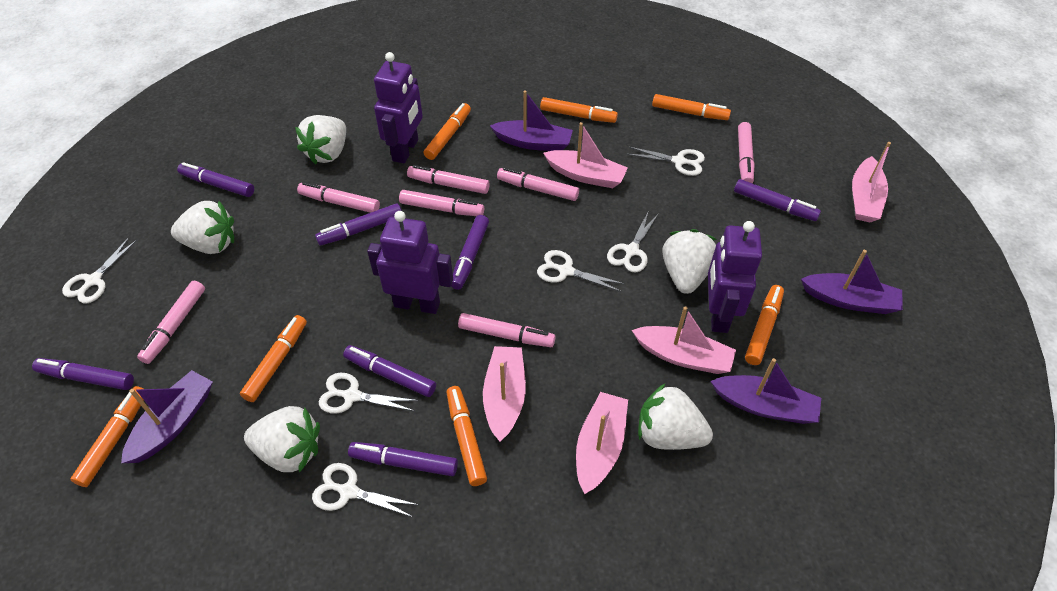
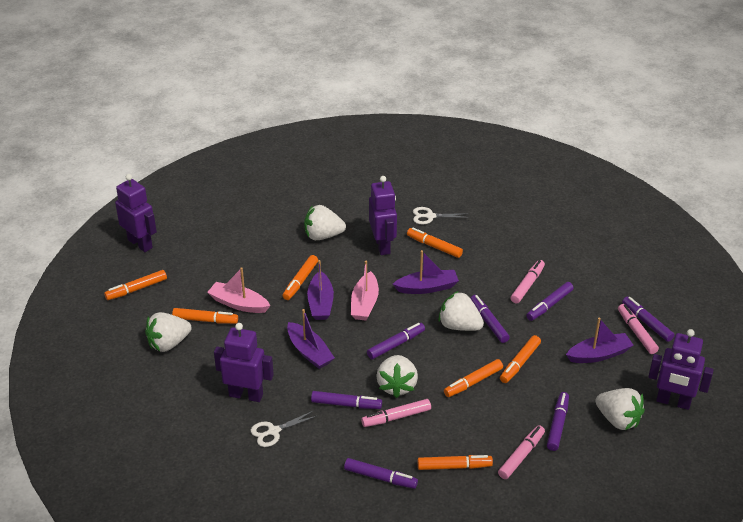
pink boat: 5 -> 2
pink marker: 7 -> 4
purple robot: 3 -> 4
white scissors: 6 -> 2

